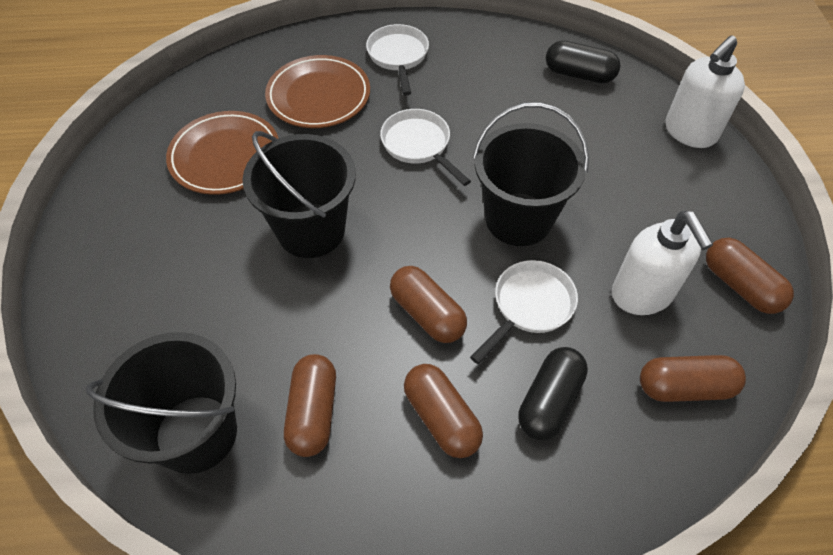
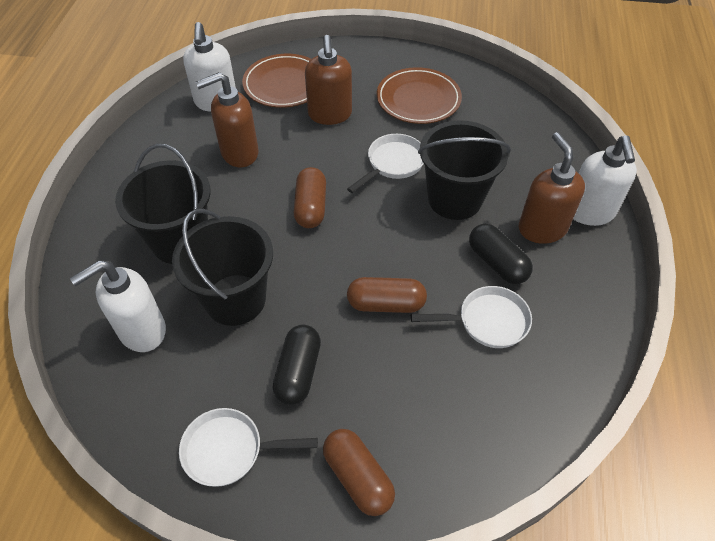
brown capsule: 5 -> 3
brown soap dispenser: 0 -> 3
white soap dispenser: 2 -> 3

